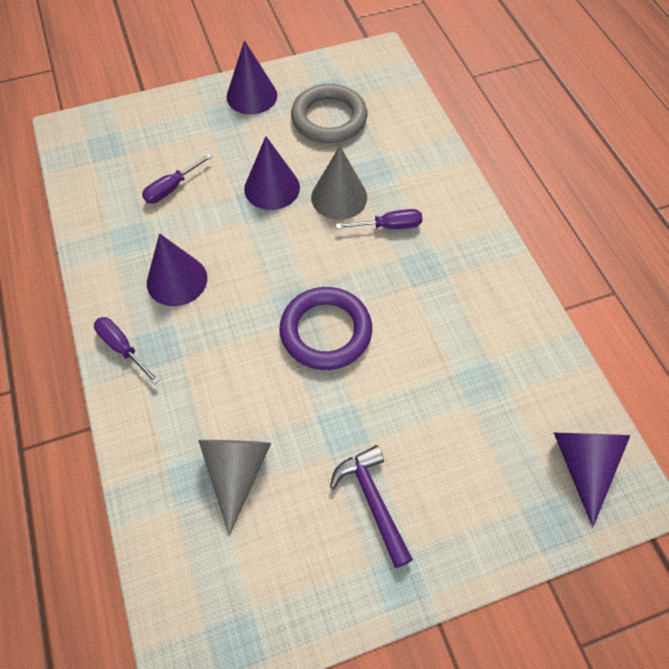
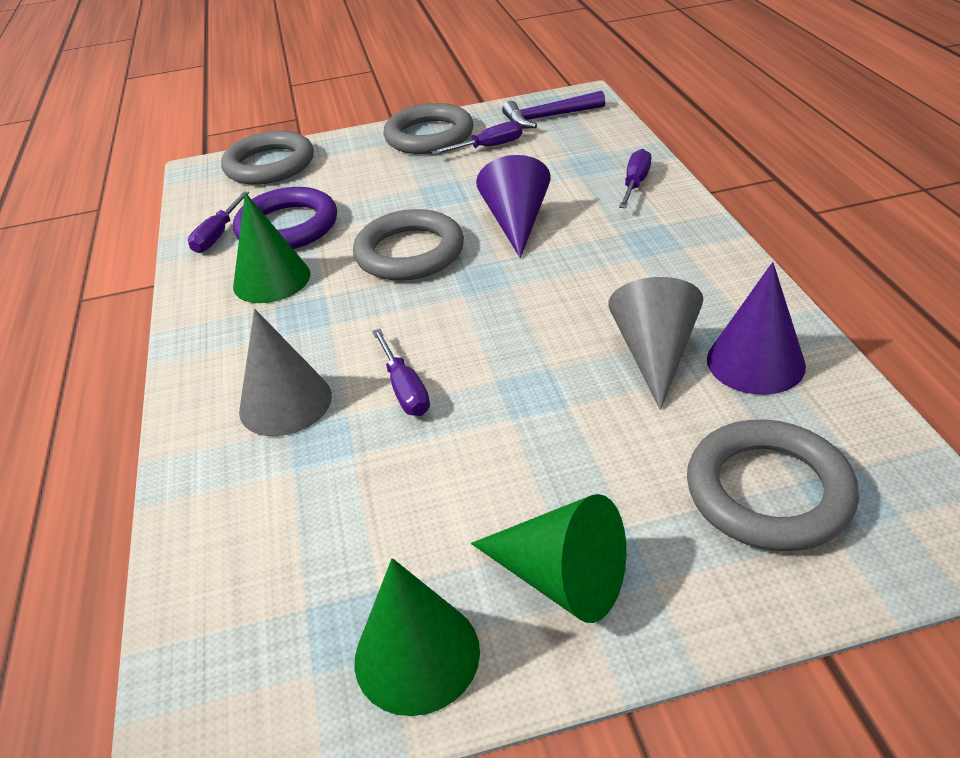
green cone: 0 -> 3
grey ring: 1 -> 4
purple cone: 4 -> 2
purple screwdriver: 3 -> 4

